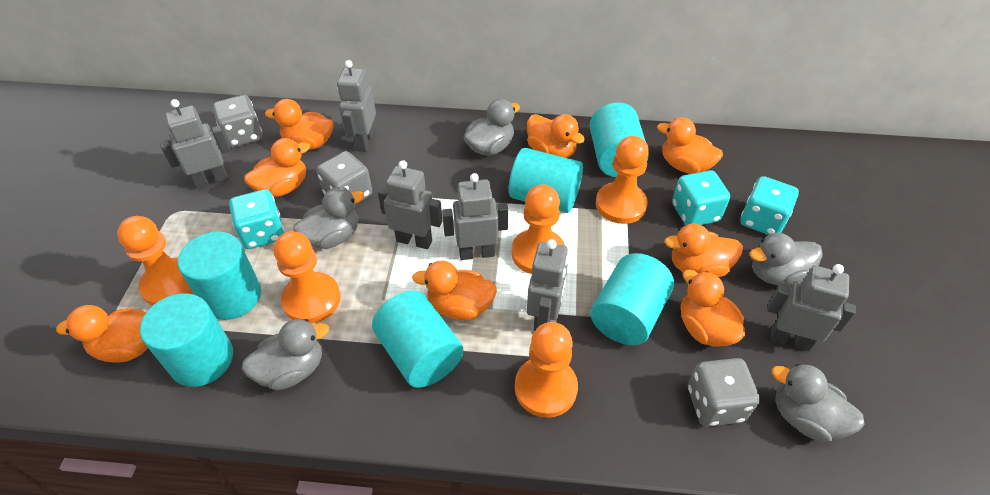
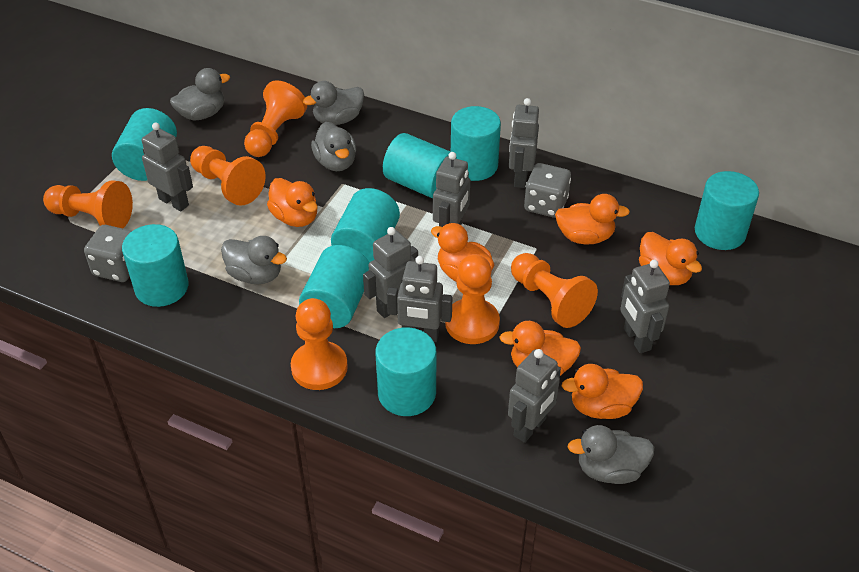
grey dice: 3 -> 2
grey robot: 6 -> 7
orange duck: 8 -> 6
orange pawn: 5 -> 6
turquoise cylinder: 6 -> 8
turquoise dice: 3 -> 0

